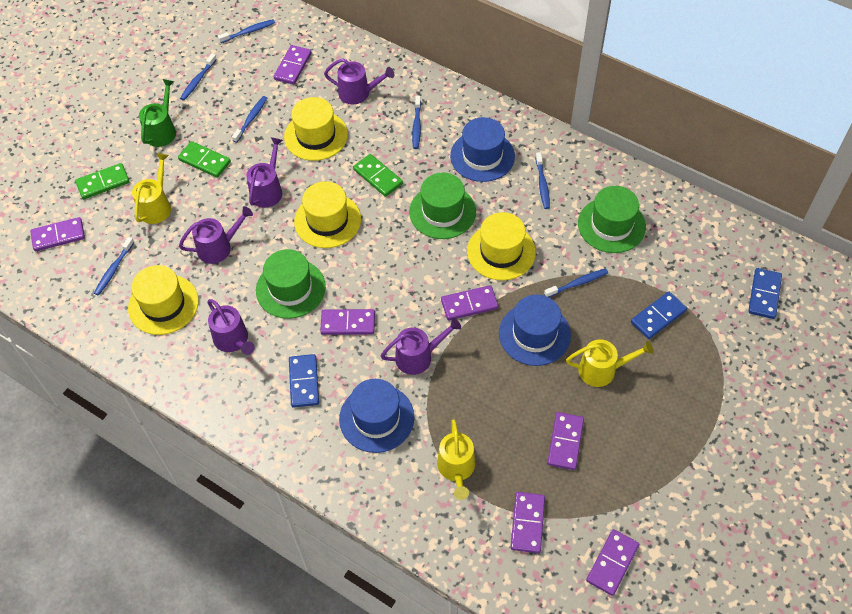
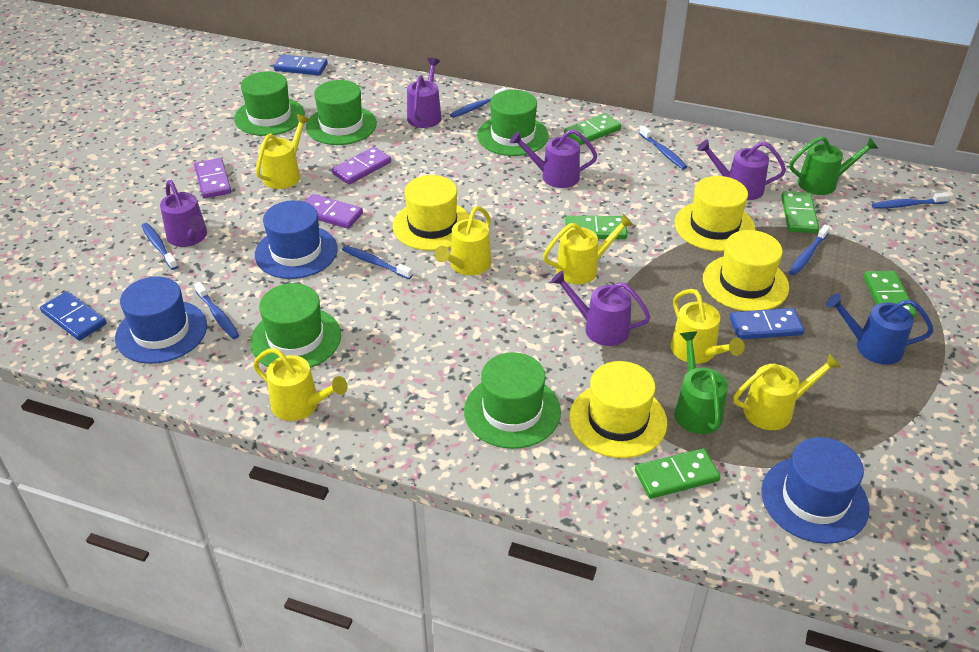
blue watering can: 0 -> 1
green domino: 3 -> 5
green hat: 3 -> 5
green watering can: 1 -> 2
purple domino: 7 -> 3
yellow watering can: 3 -> 6

